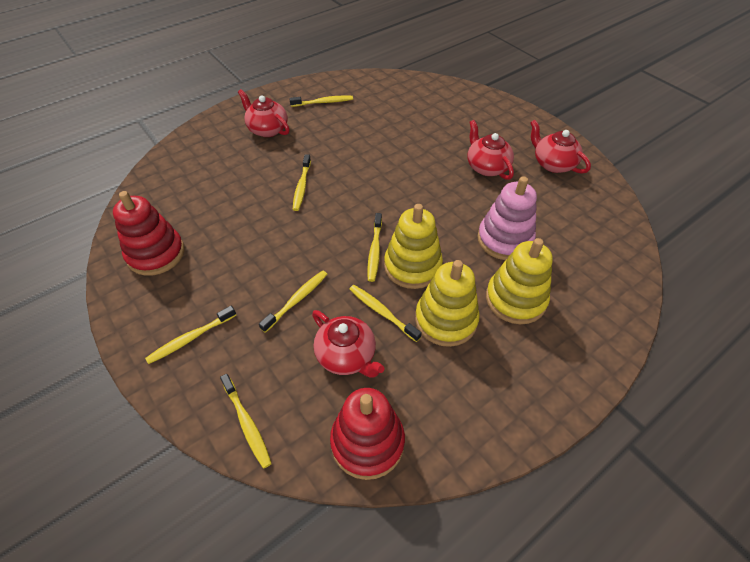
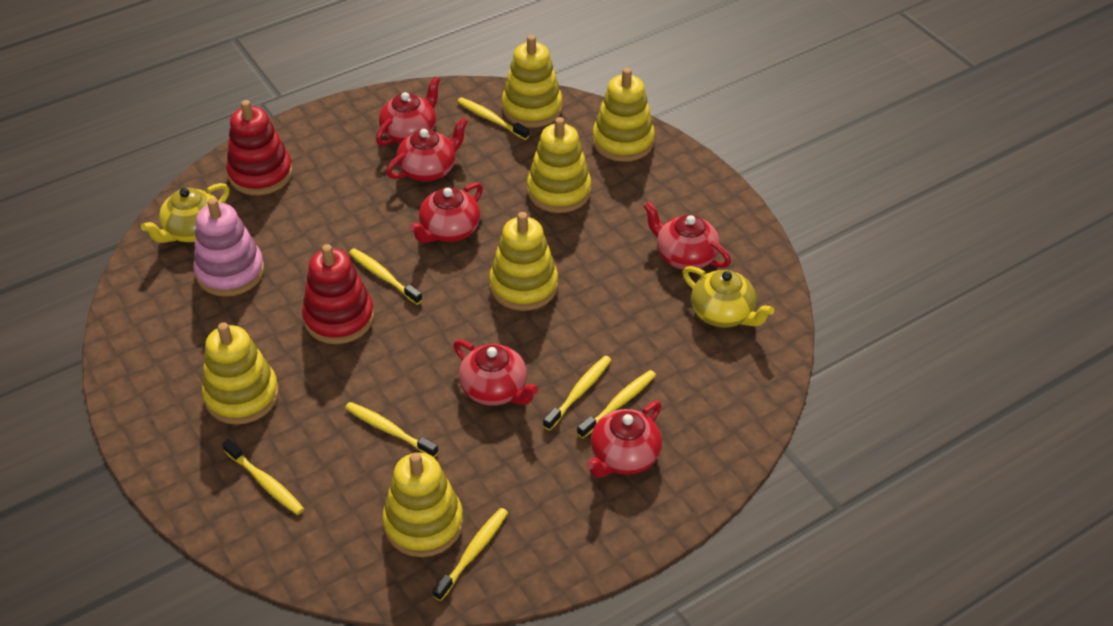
red teapot: 4 -> 6
yellow stacking toy: 3 -> 6
yellow teapot: 0 -> 2

